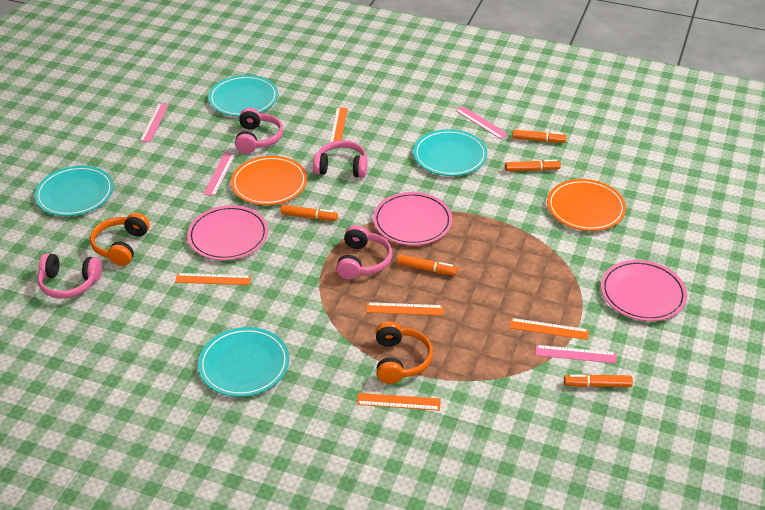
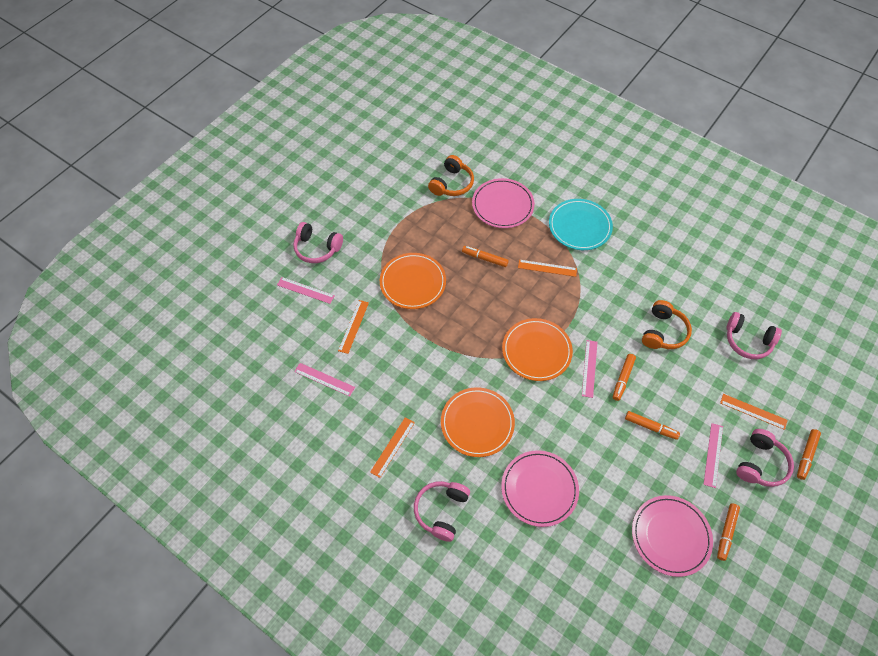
orange plate: 2 -> 3
orange ruler: 5 -> 4
turquoise plate: 4 -> 1

